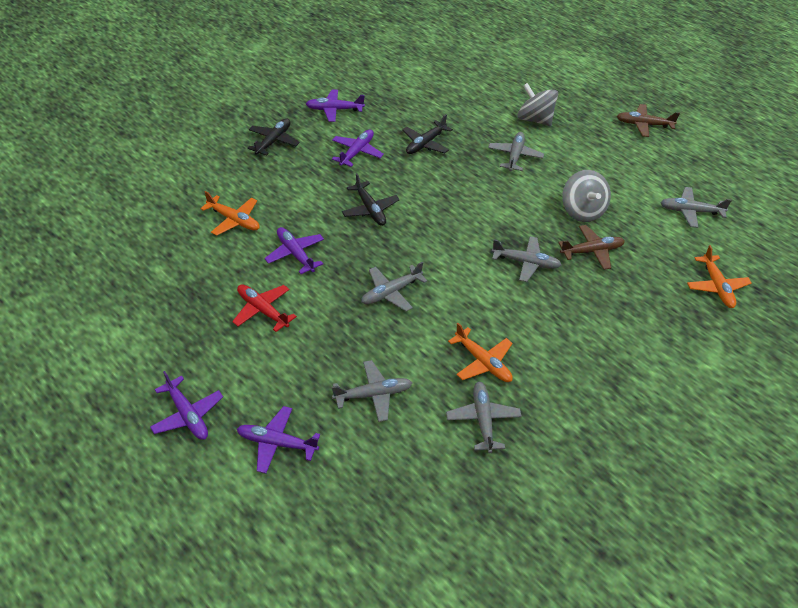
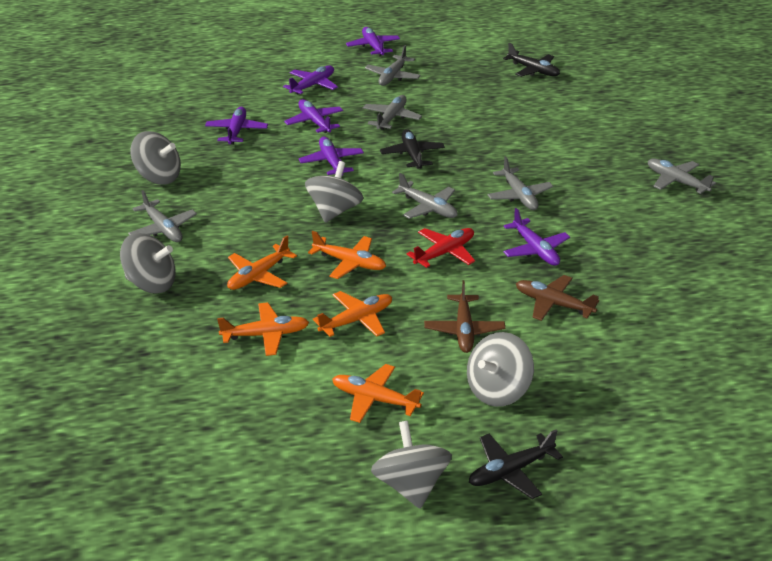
grey spinning top: 2 -> 5
orange plane: 3 -> 5
purple plane: 5 -> 6

